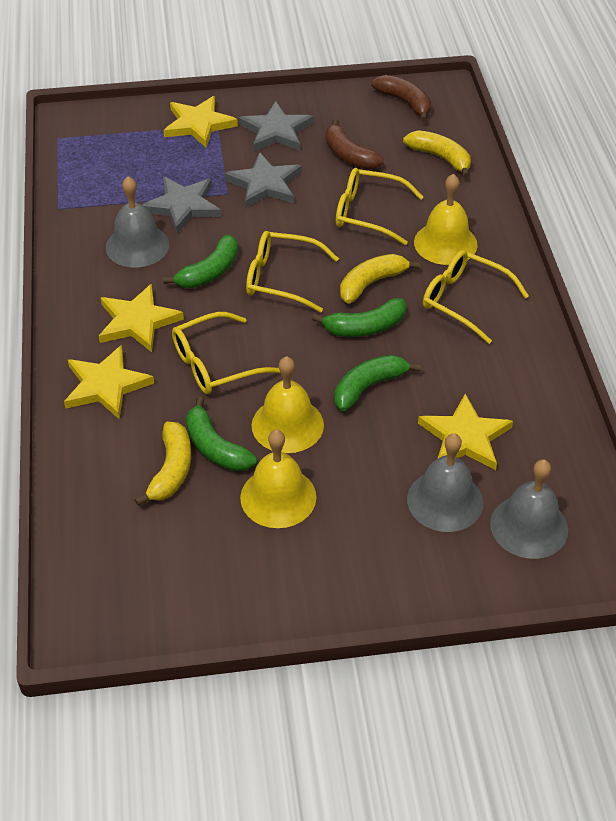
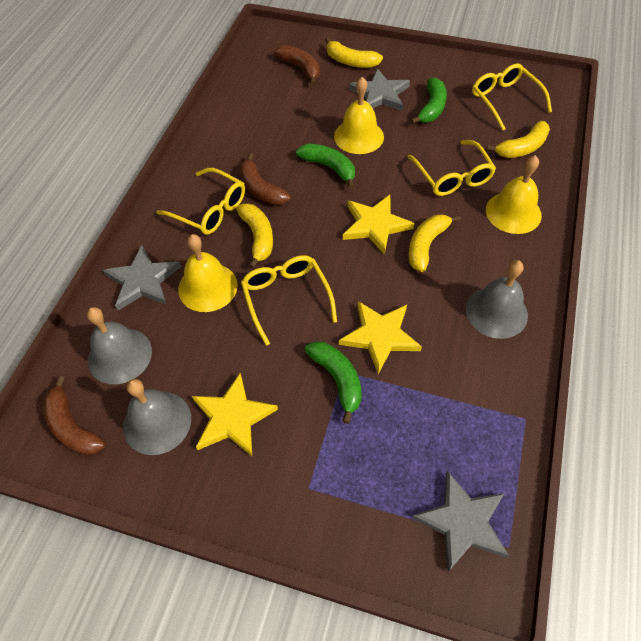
brown banana: 2 -> 3
green banana: 4 -> 3
yellow banana: 3 -> 4
yellow star: 4 -> 3

